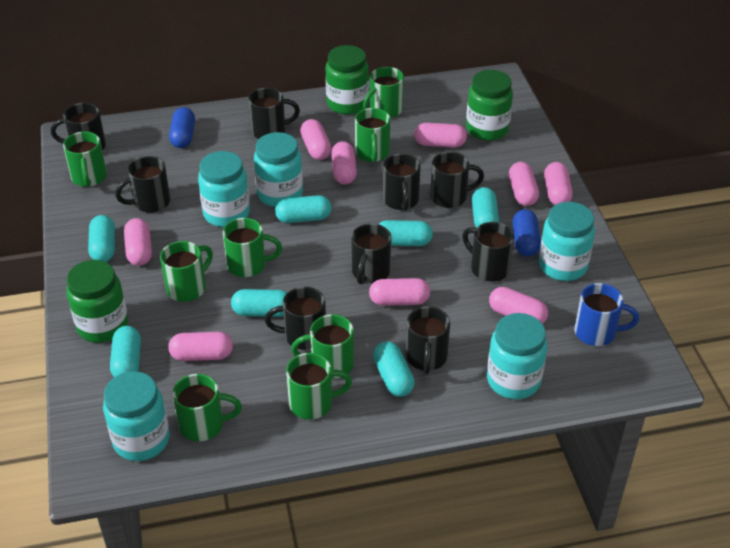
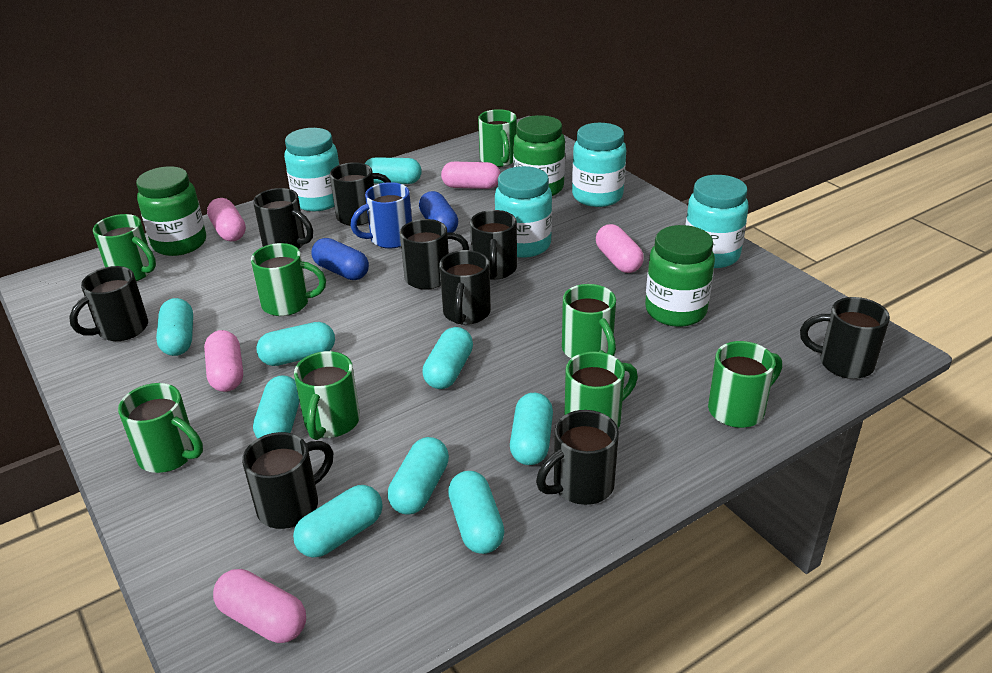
pink capsule: 9 -> 5
turquoise capsule: 7 -> 9
turquoise jar: 5 -> 4

